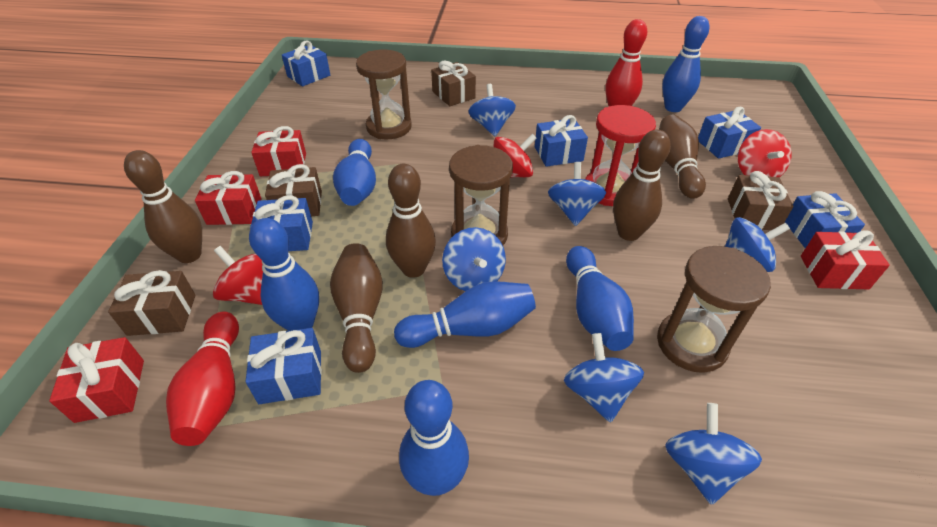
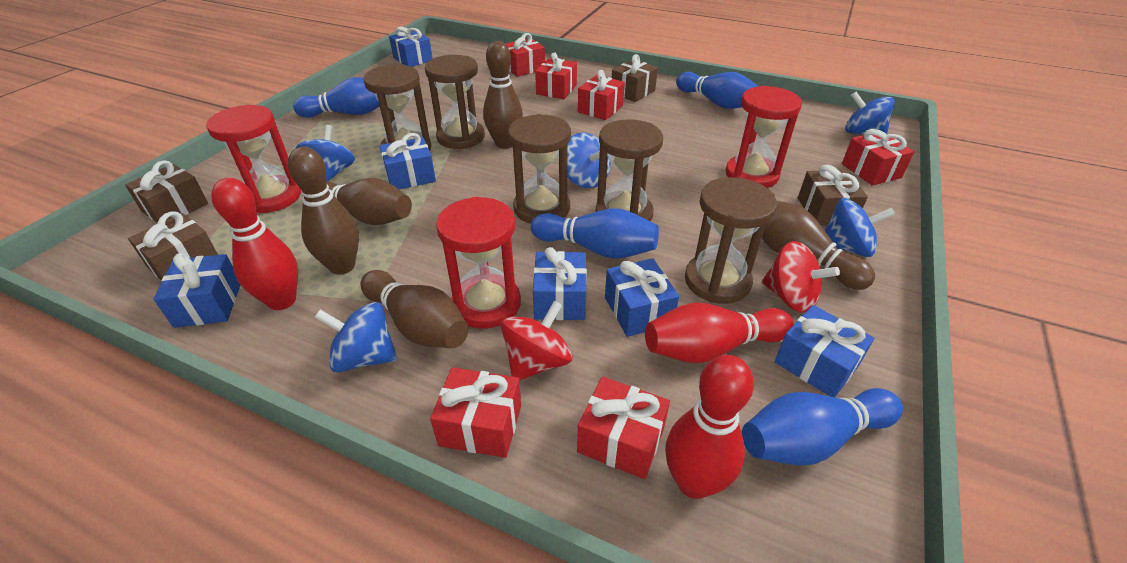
blue bowling pin: 6 -> 4
blue spinning top: 6 -> 5
brown hourglass: 3 -> 5
red bowling pin: 2 -> 3
red gift: 4 -> 6
red hourglass: 1 -> 3
red spinning top: 3 -> 2

